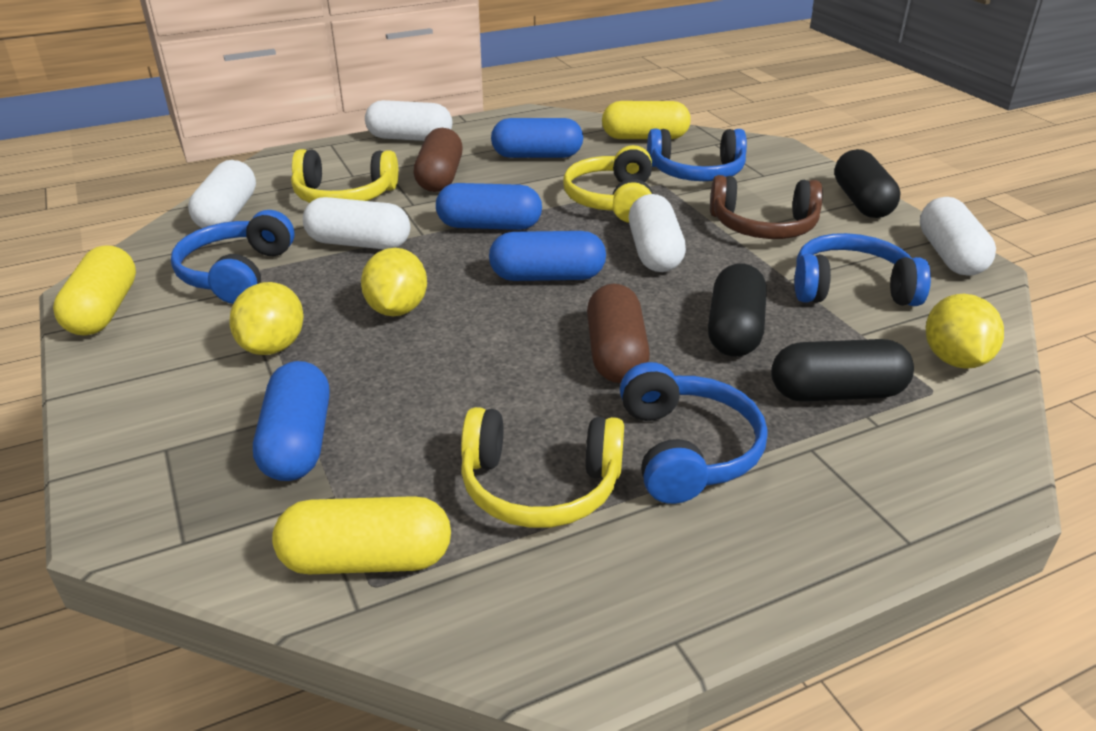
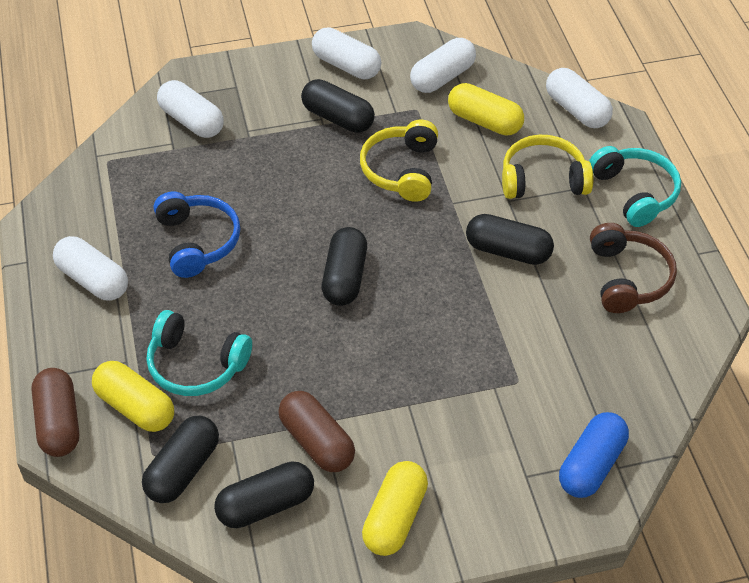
black capsule: 3 -> 5
blue capsule: 4 -> 1
blue headphones: 4 -> 1
turquoise headphones: 0 -> 2
yellow headphones: 3 -> 2
yellow lemon: 3 -> 0

